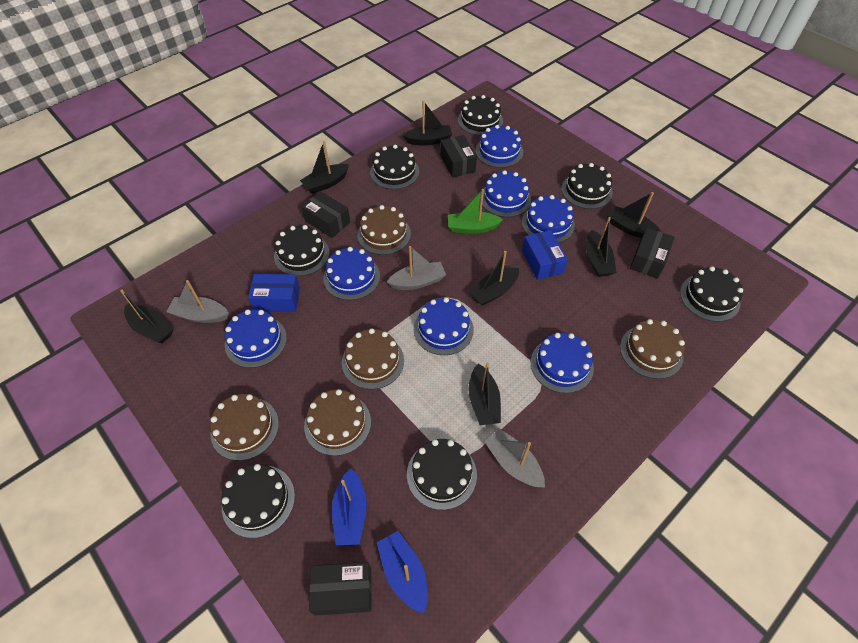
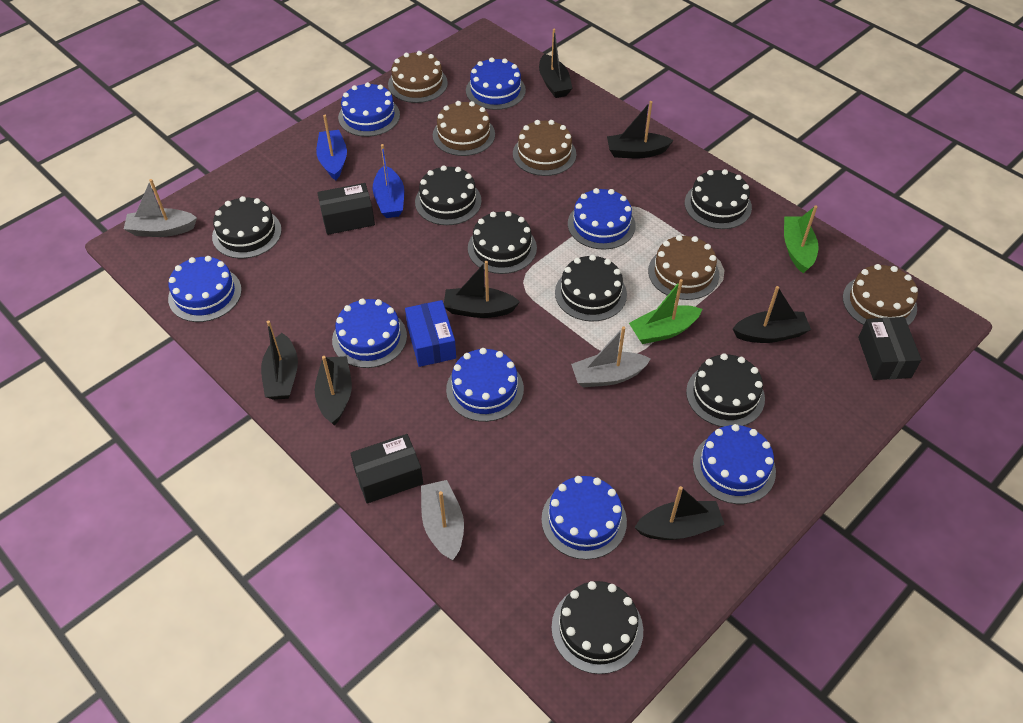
black box: 4 -> 3
blue box: 2 -> 1
blue cake: 7 -> 8
green boat: 1 -> 2

